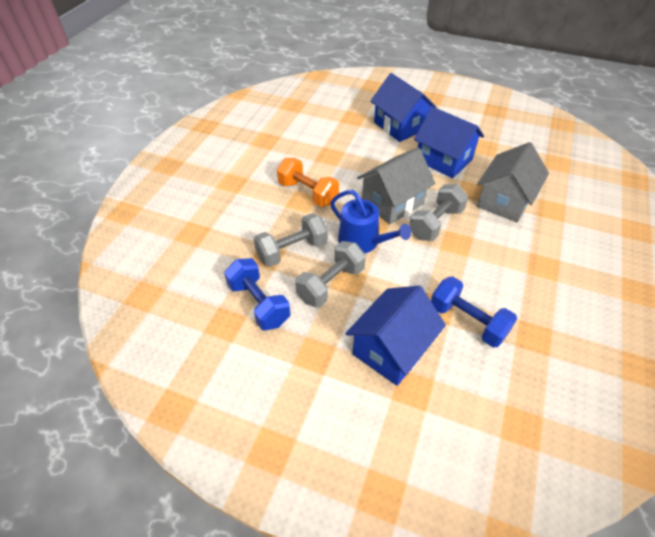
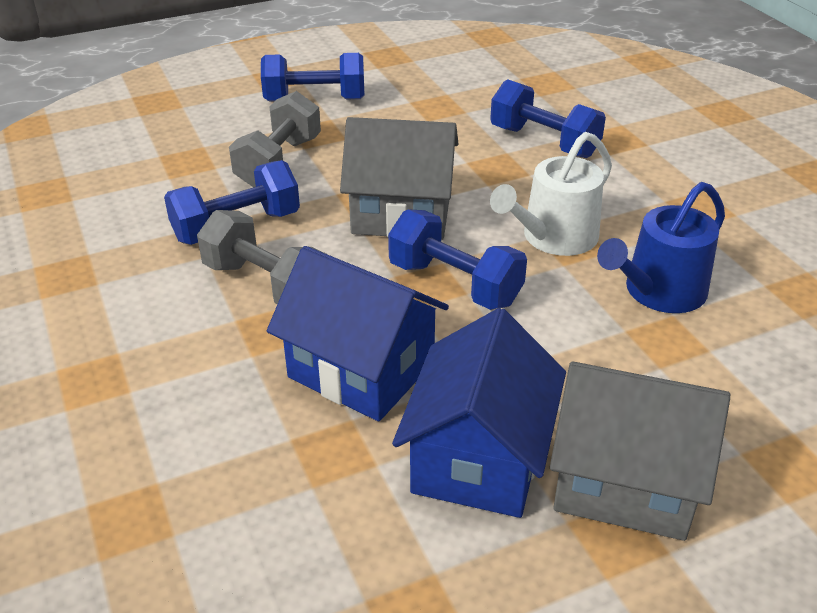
blue dumbbell: 2 -> 4
blue house: 3 -> 2
grey dumbbell: 3 -> 2
orange dumbbell: 1 -> 0
white watering can: 0 -> 1

